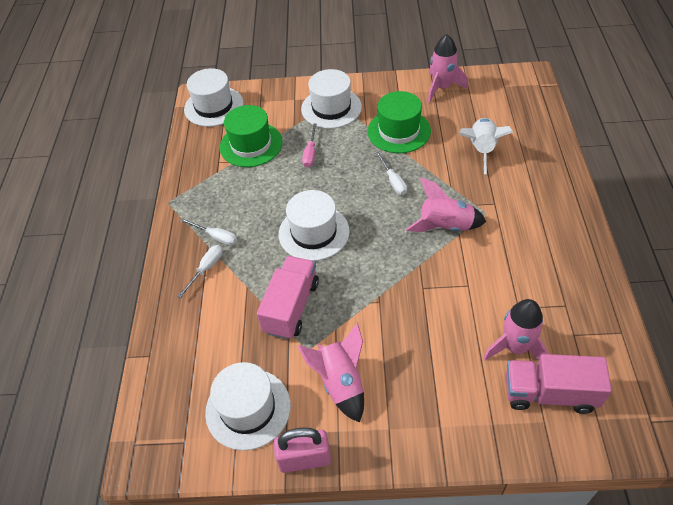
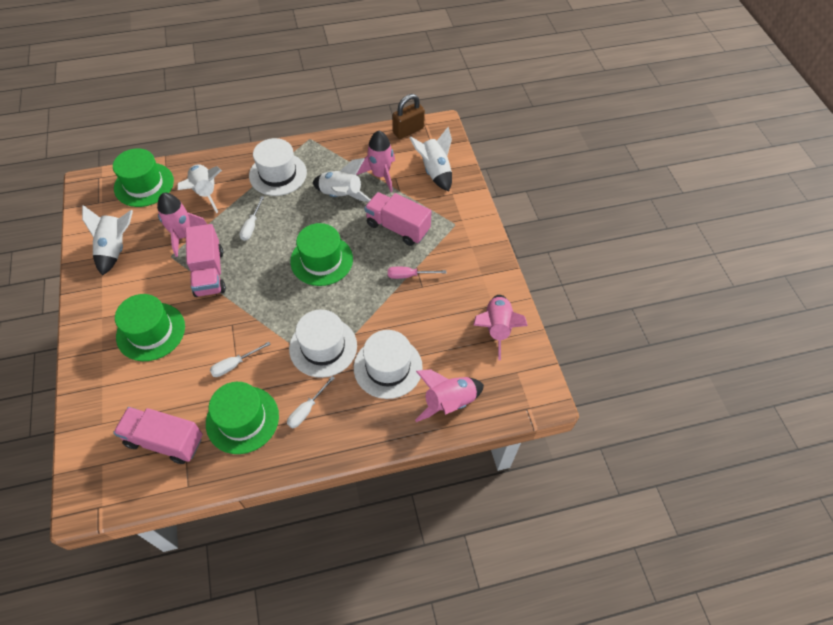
brown padlock: 0 -> 1
green hat: 2 -> 4
pink padlock: 1 -> 0
pink truck: 2 -> 3
white hat: 4 -> 3
white rocket: 1 -> 4

